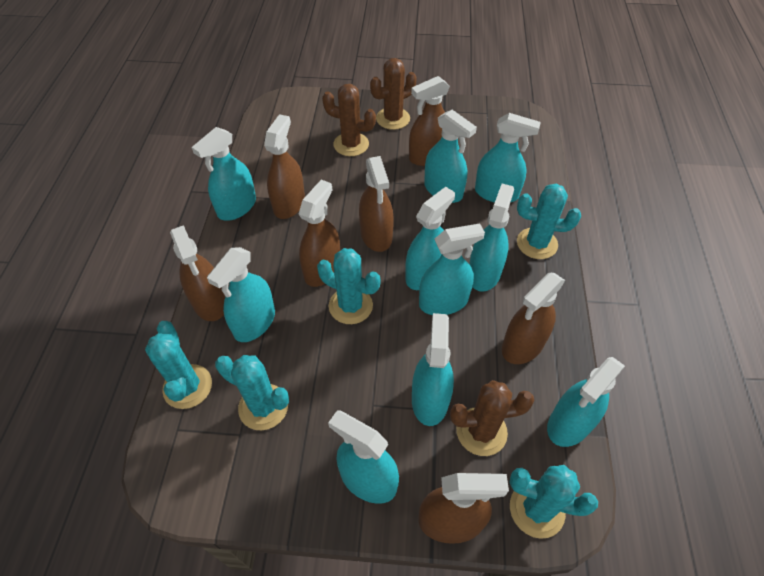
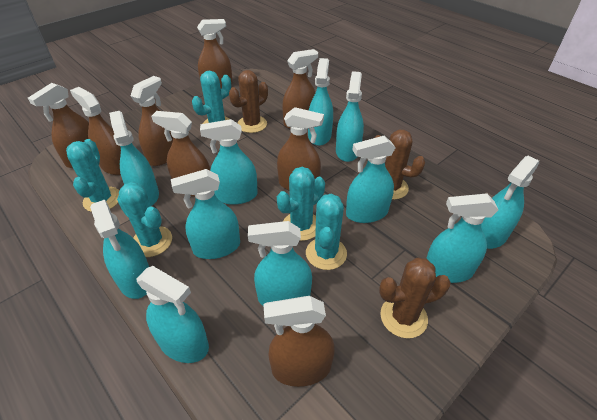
brown spray bottle: 7 -> 8
turquoise spray bottle: 10 -> 11

